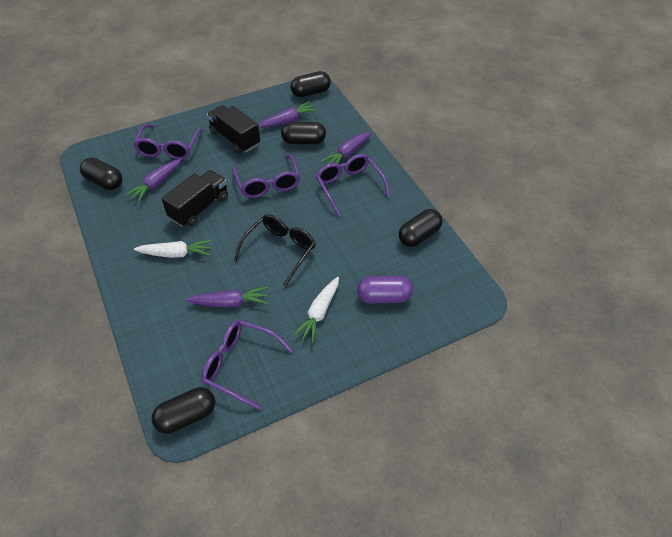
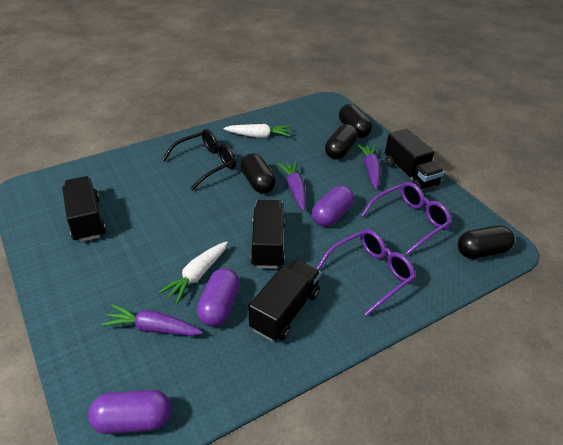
black capsule: 5 -> 4
black truck: 2 -> 4
purple capsule: 1 -> 3
purple carrot: 4 -> 3
purple glasses: 4 -> 2

